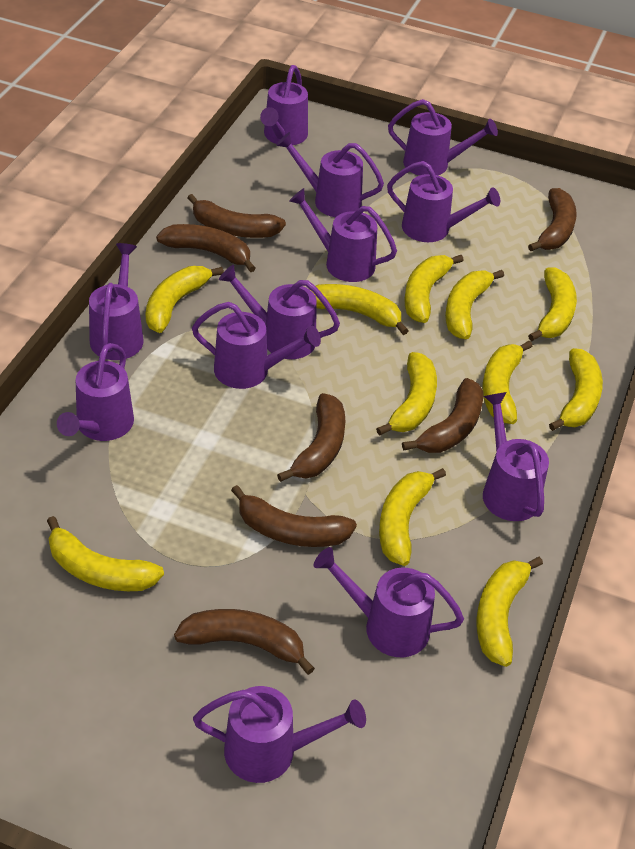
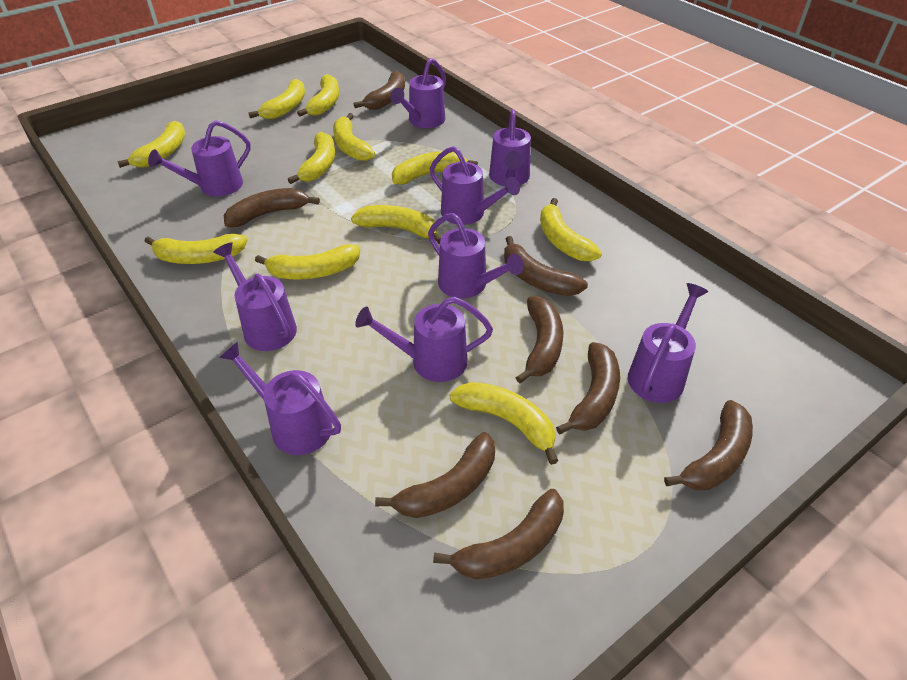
brown banana: 7 -> 8
purple watering can: 12 -> 9

